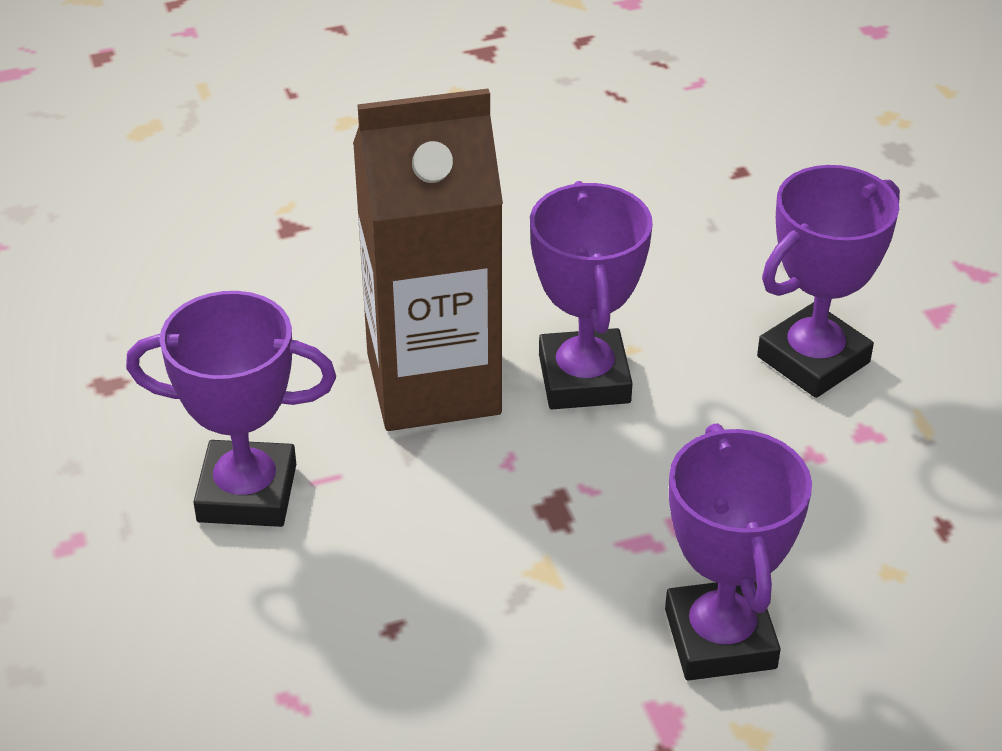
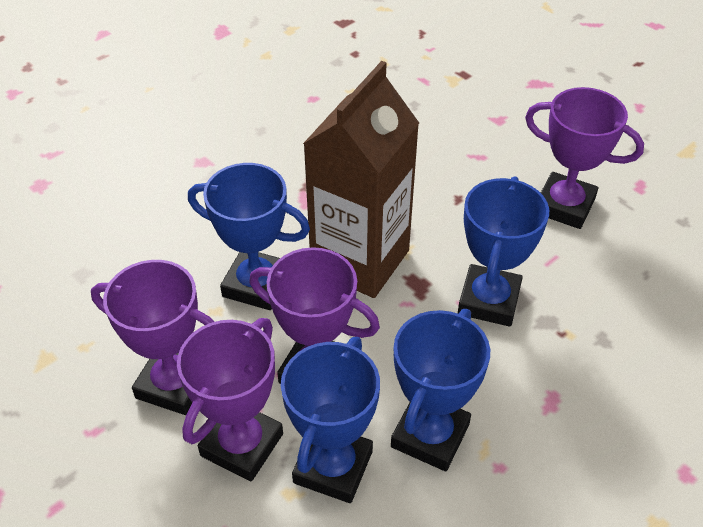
blue trophy: 0 -> 4

